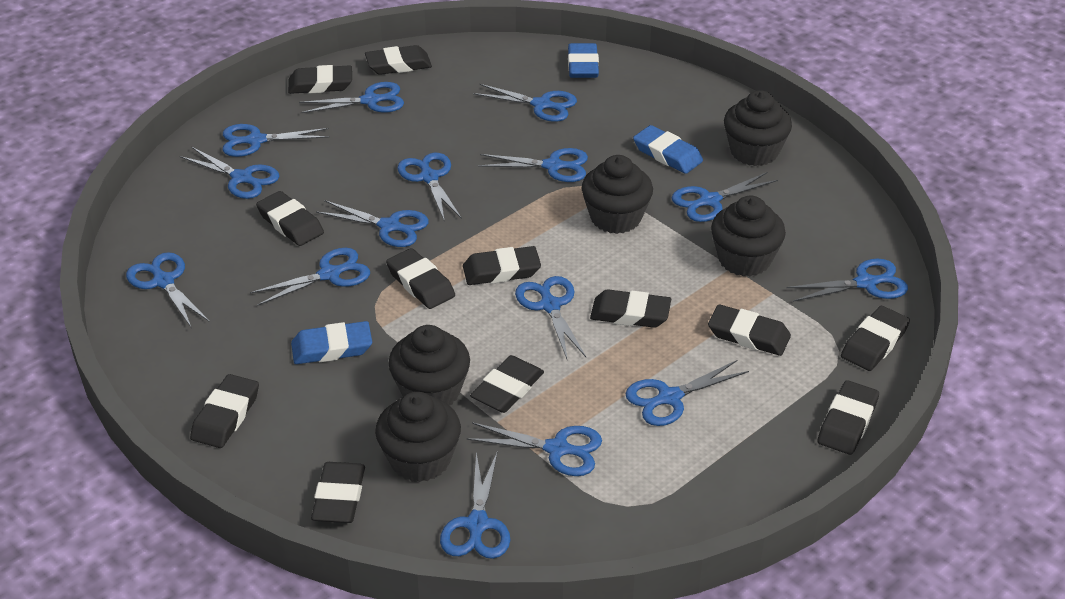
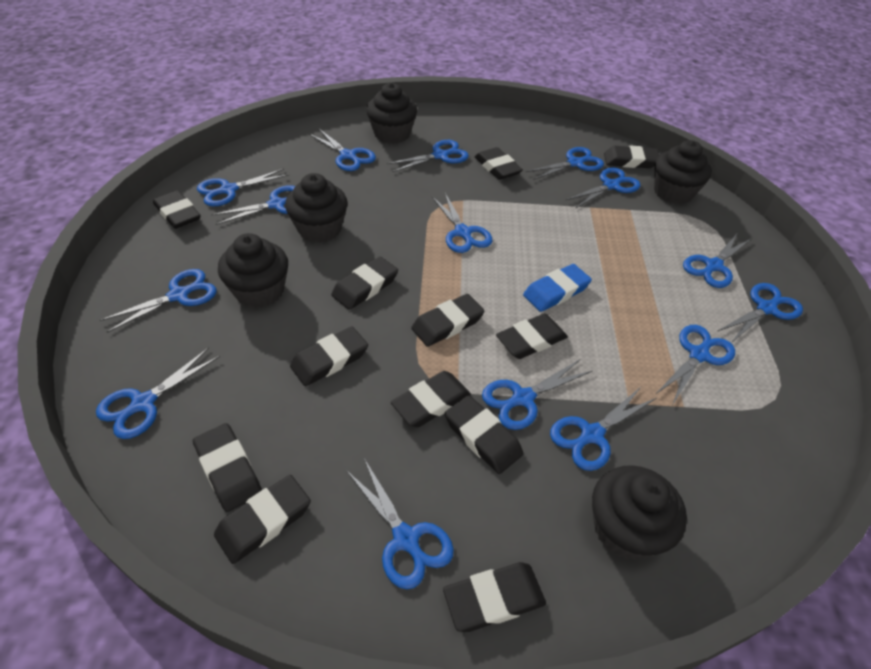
blue eraser: 3 -> 1

